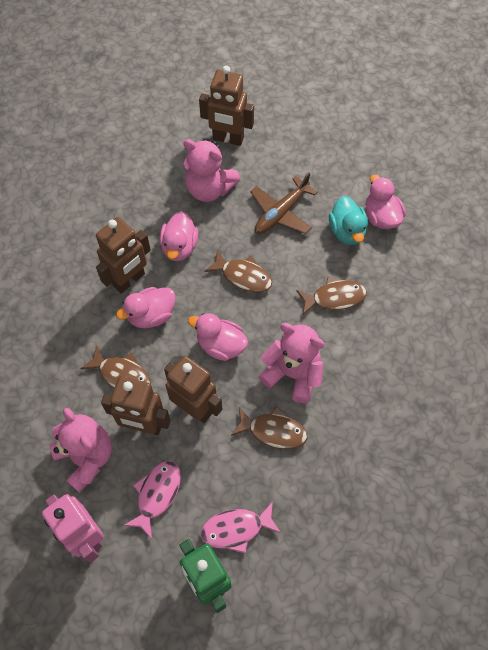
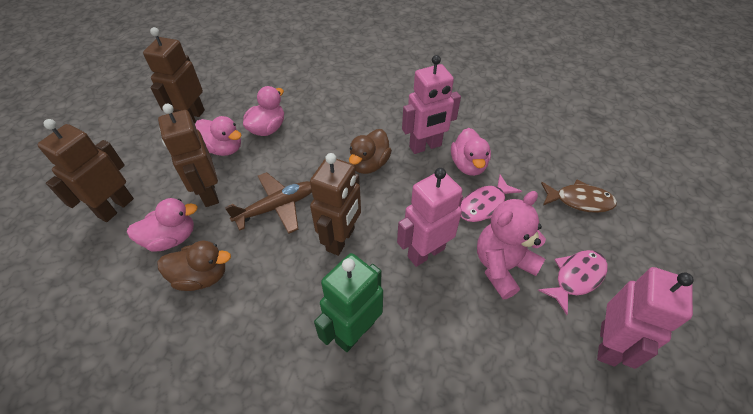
brown duck: 0 -> 2
brown fish: 4 -> 1
pink robot: 1 -> 3
pink teddy bear: 3 -> 1
turquoise duck: 1 -> 0

